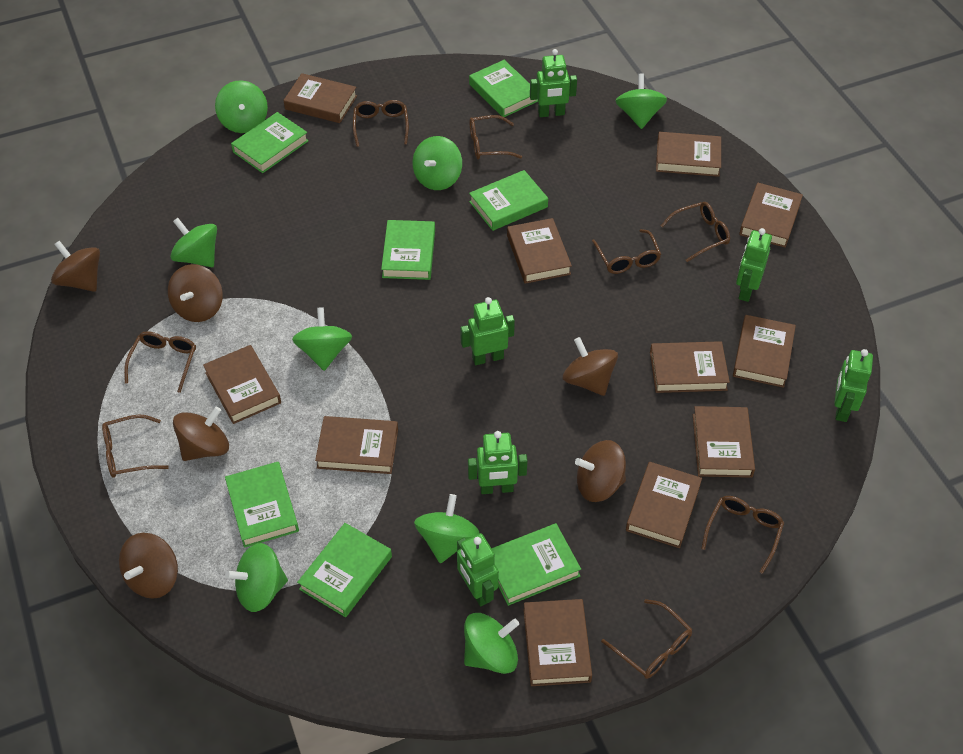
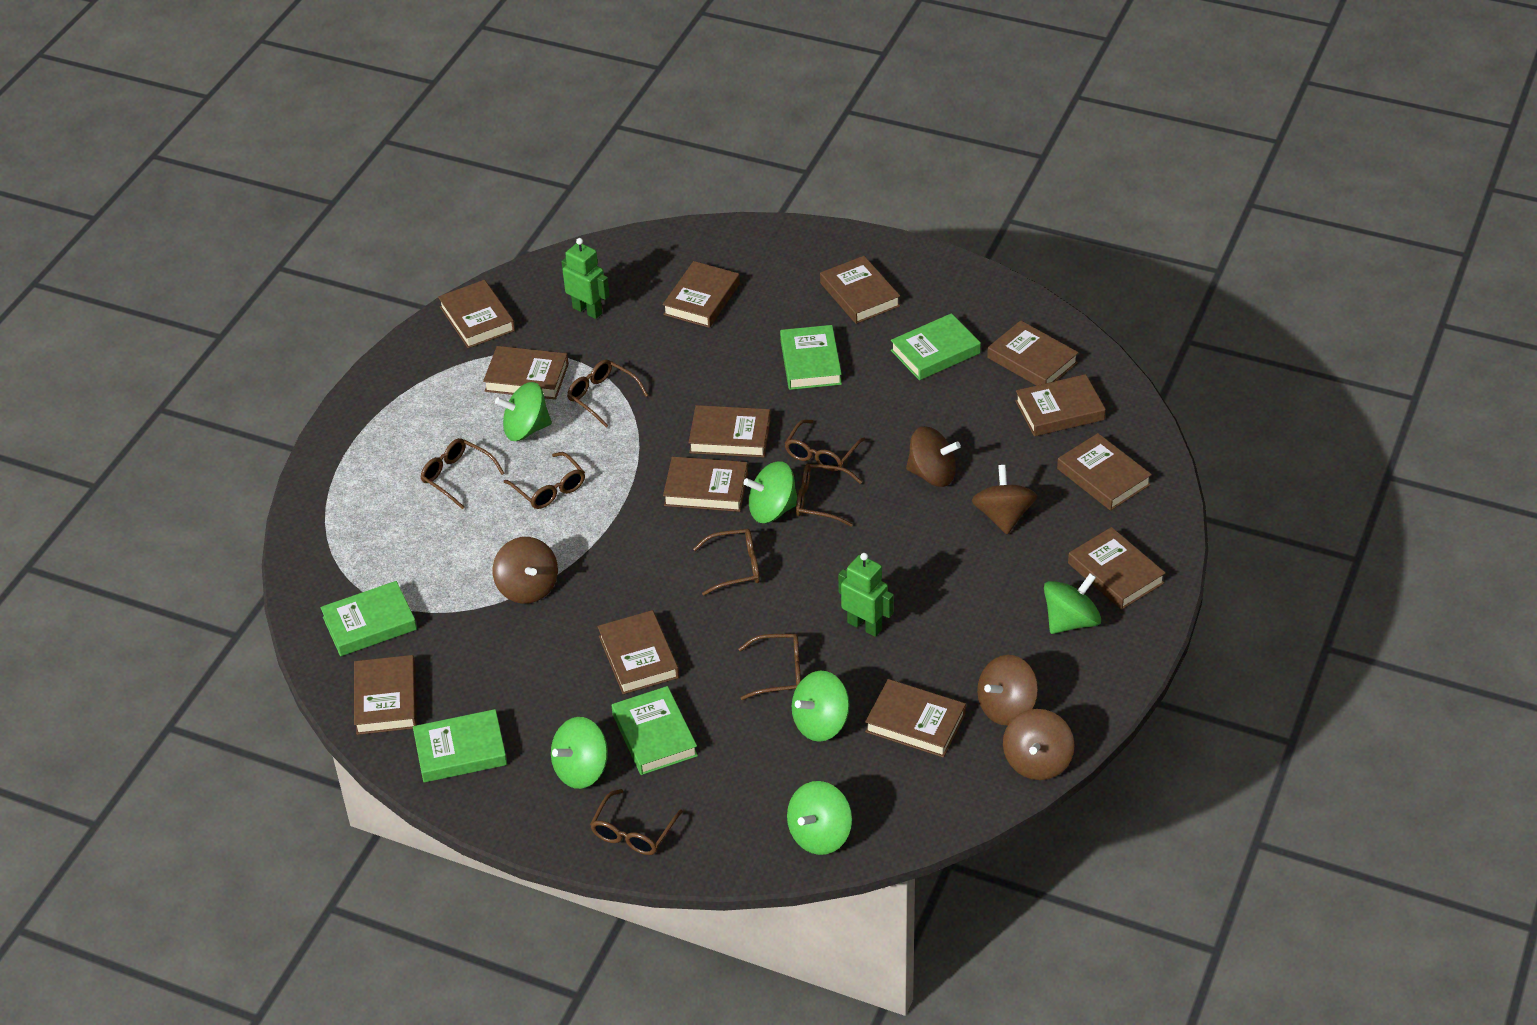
brown book: 11 -> 13
brown spinning top: 6 -> 5
green book: 7 -> 5
green robot: 6 -> 2
green spinning top: 8 -> 6

